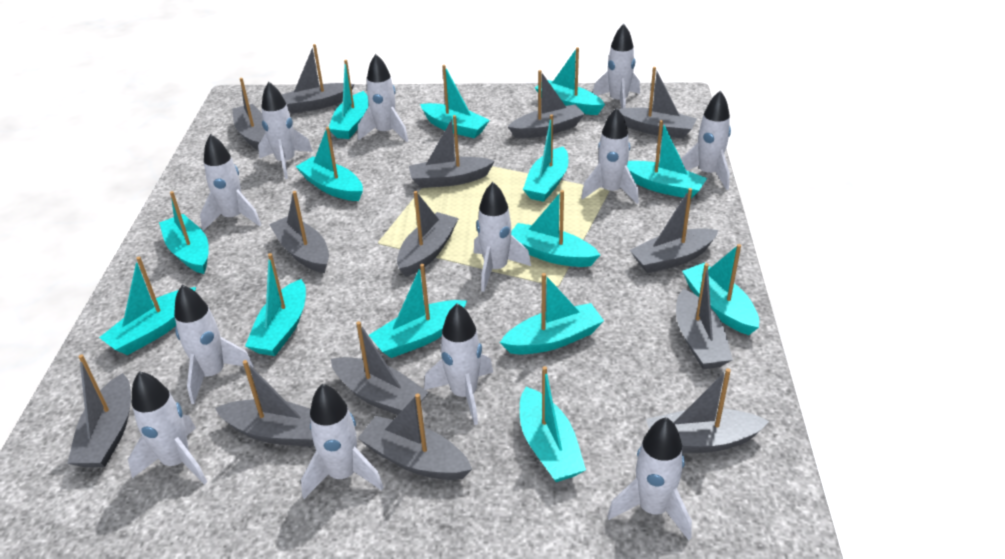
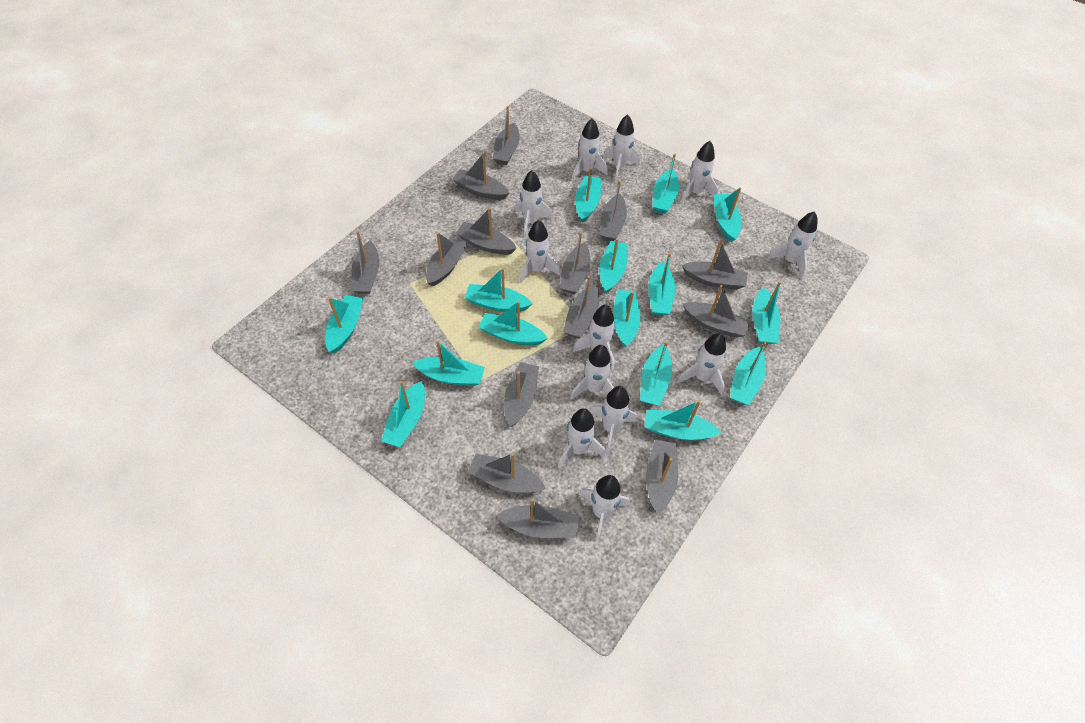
turquoise boat: 14 -> 15

